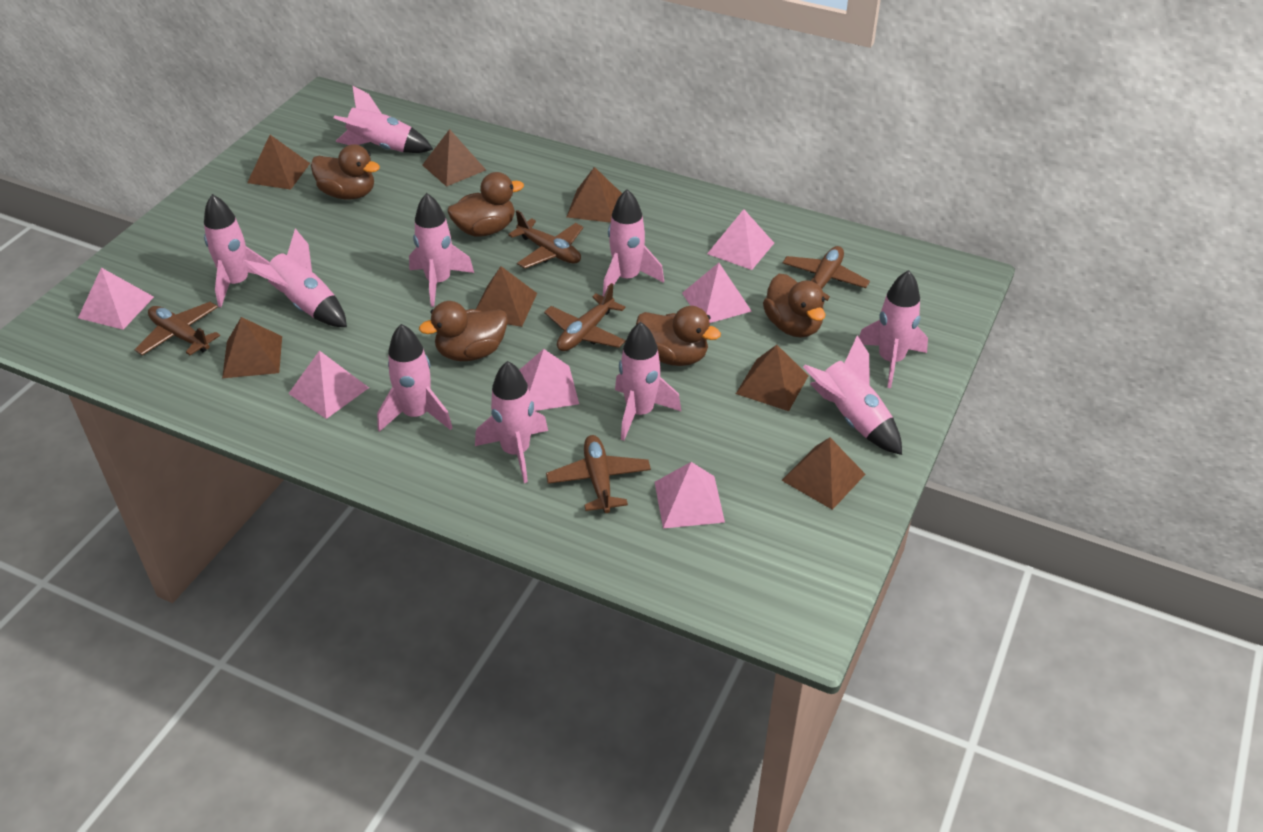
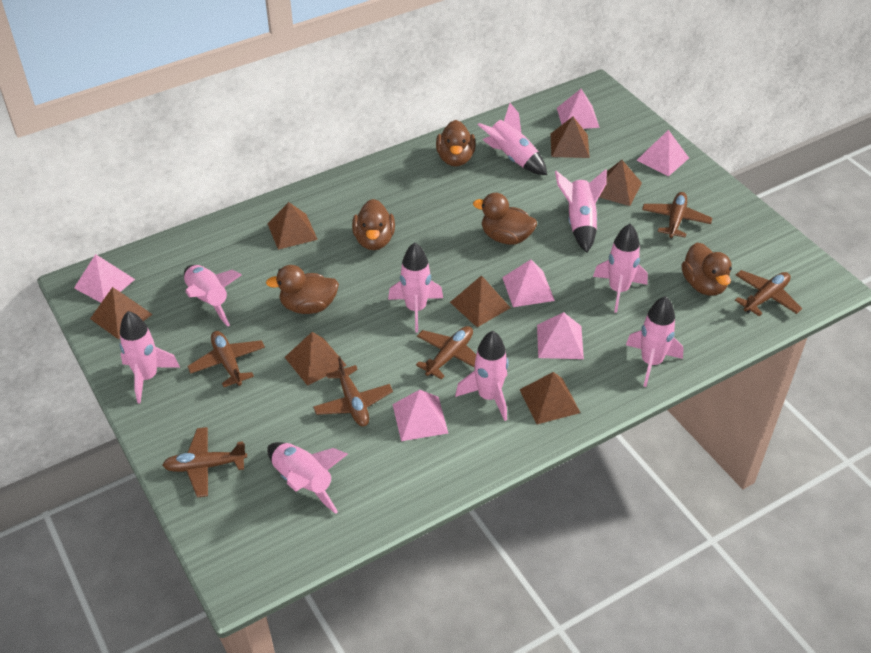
brown plane: 5 -> 6
pink rocket: 10 -> 9

